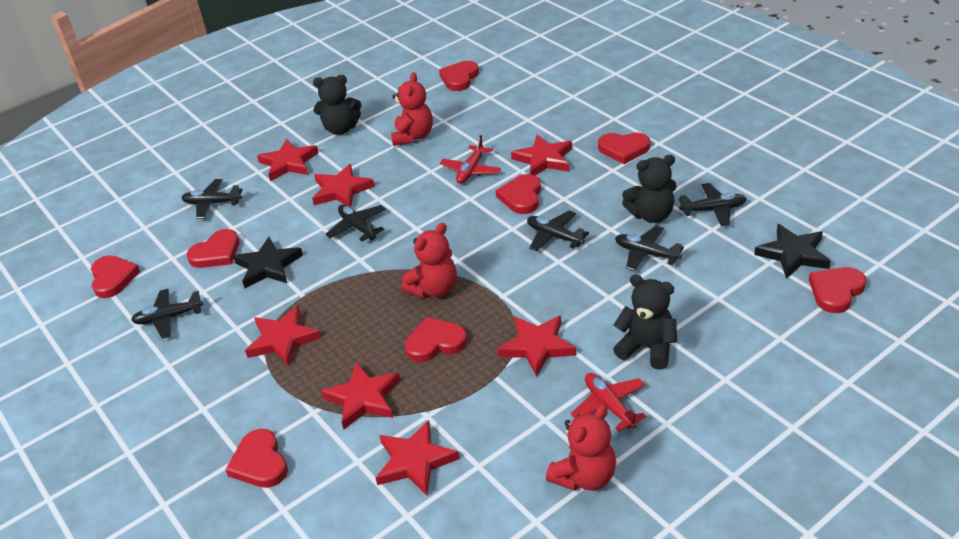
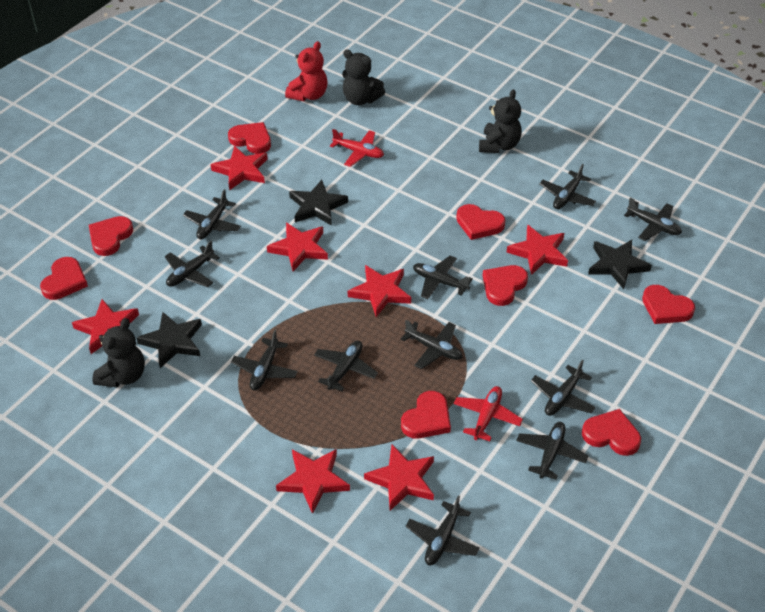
black plane: 6 -> 11
black star: 2 -> 3
red teddy bear: 3 -> 1

